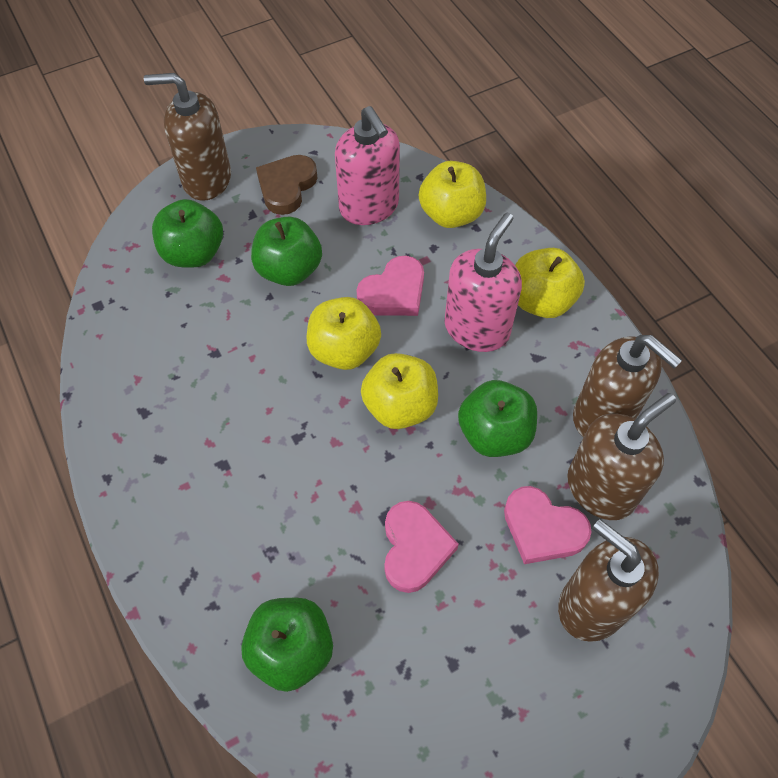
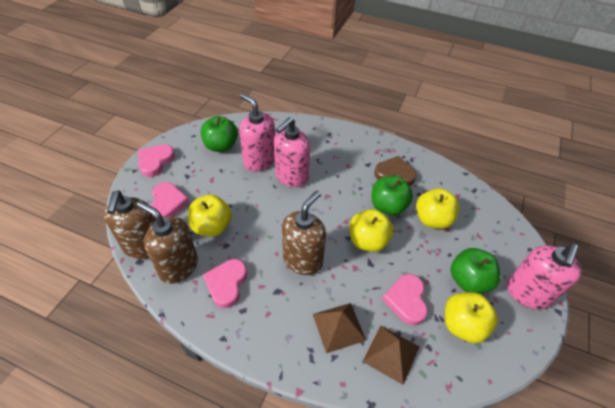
brown pyramid: 0 -> 2
brown soap dispenser: 4 -> 3
green apple: 4 -> 3
pink heart: 3 -> 4
pink soap dispenser: 2 -> 3

